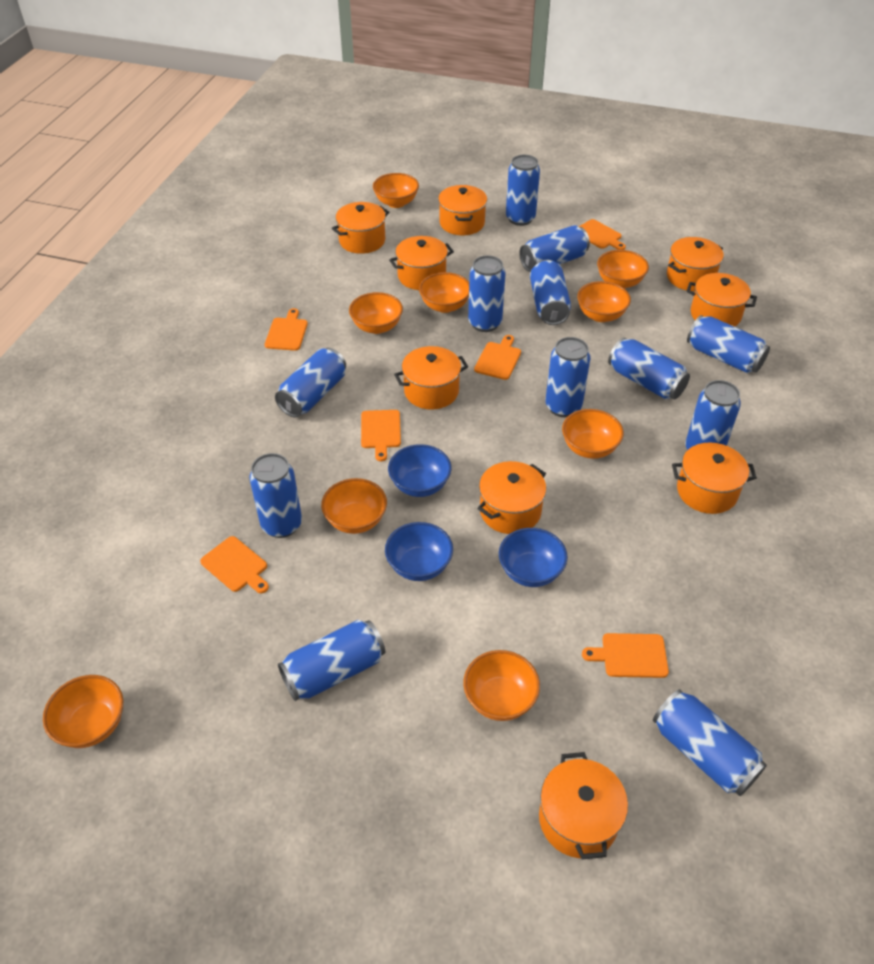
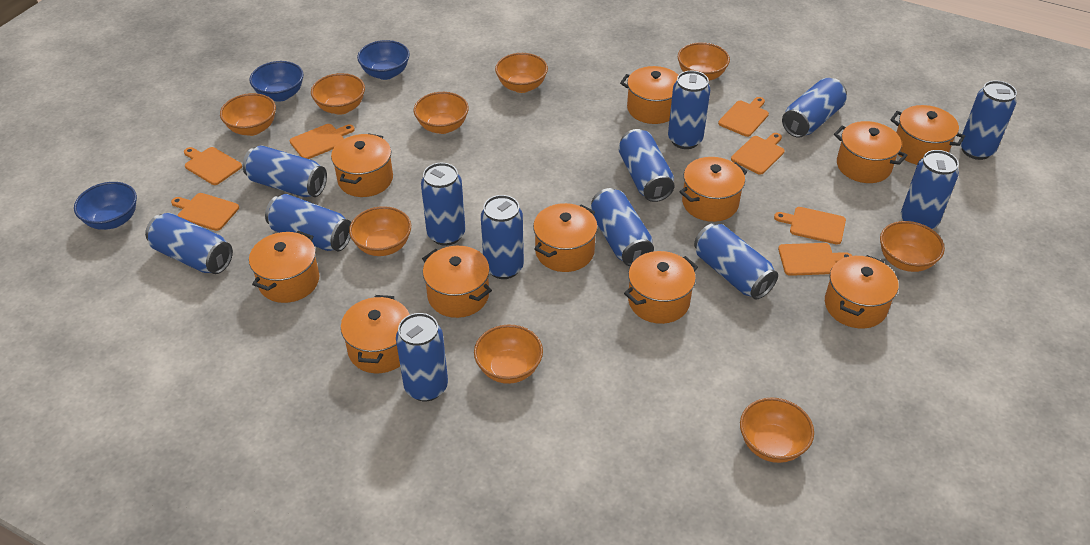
blue can: 12 -> 13
orange cutting board: 6 -> 7
orange pot: 9 -> 11

